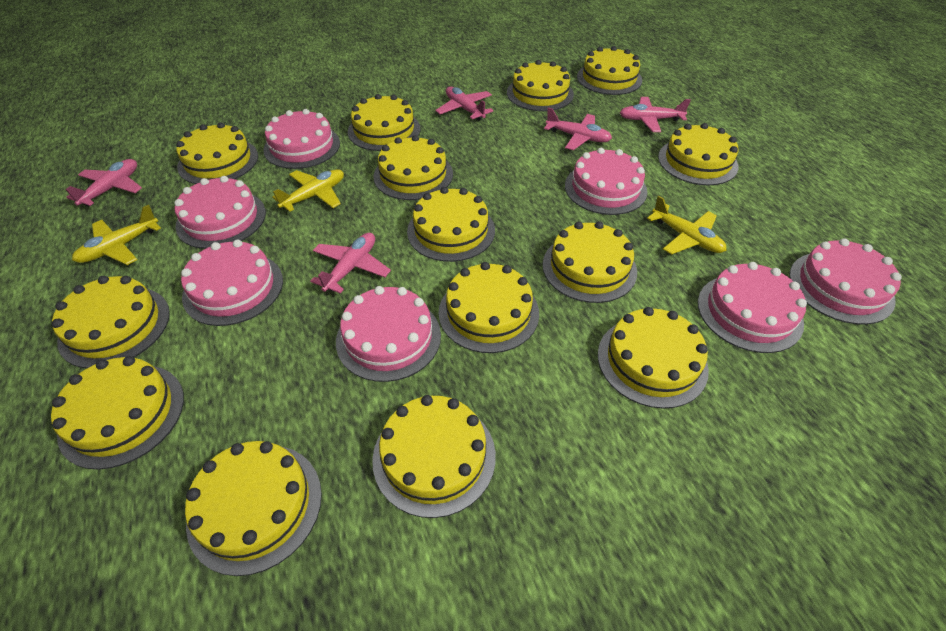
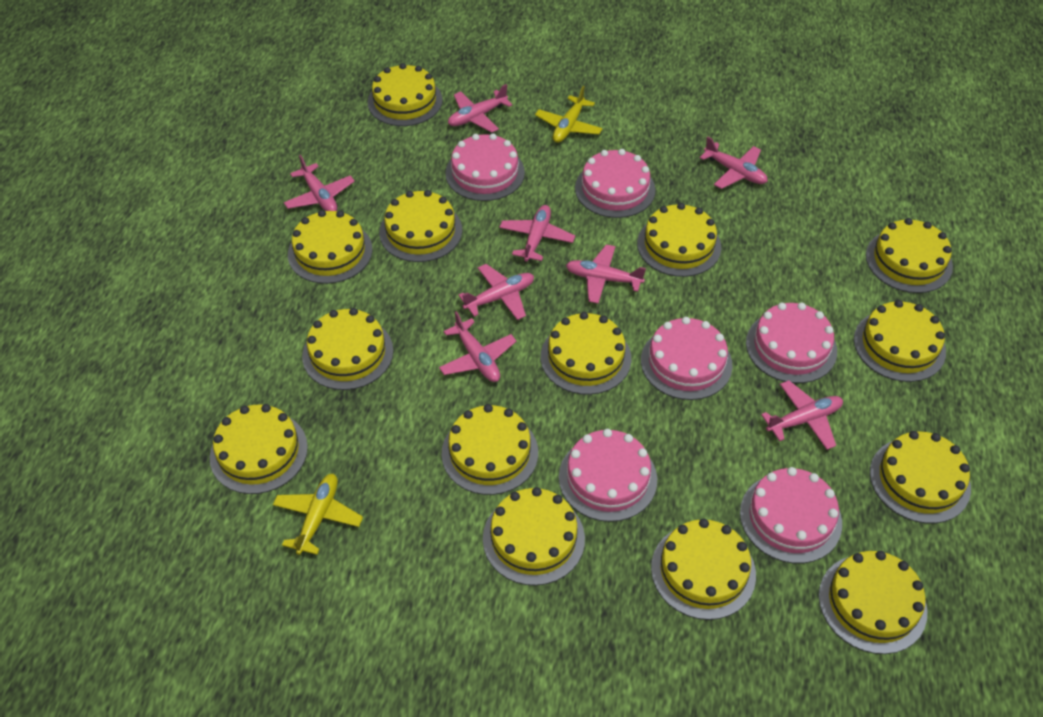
pink cake: 7 -> 6
pink plane: 5 -> 8
yellow plane: 3 -> 2

